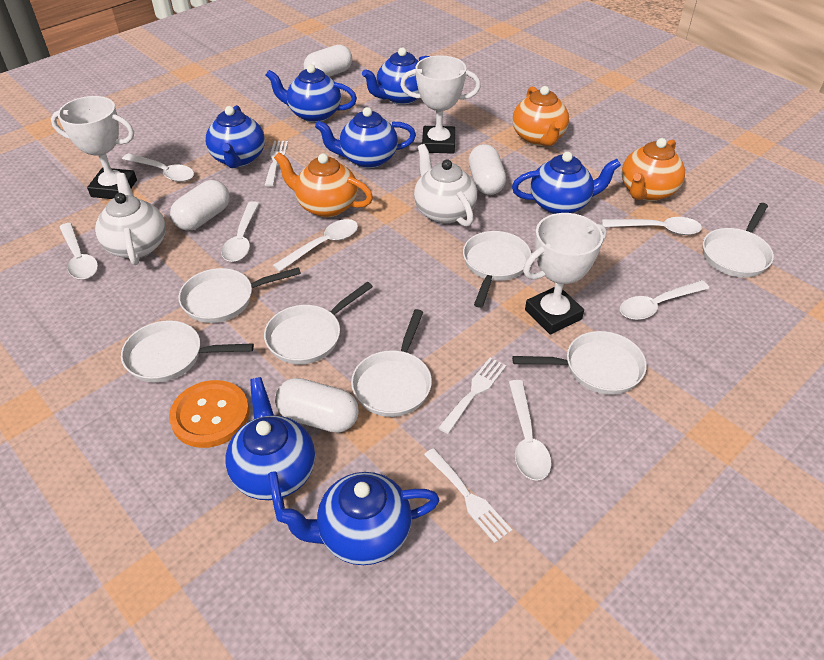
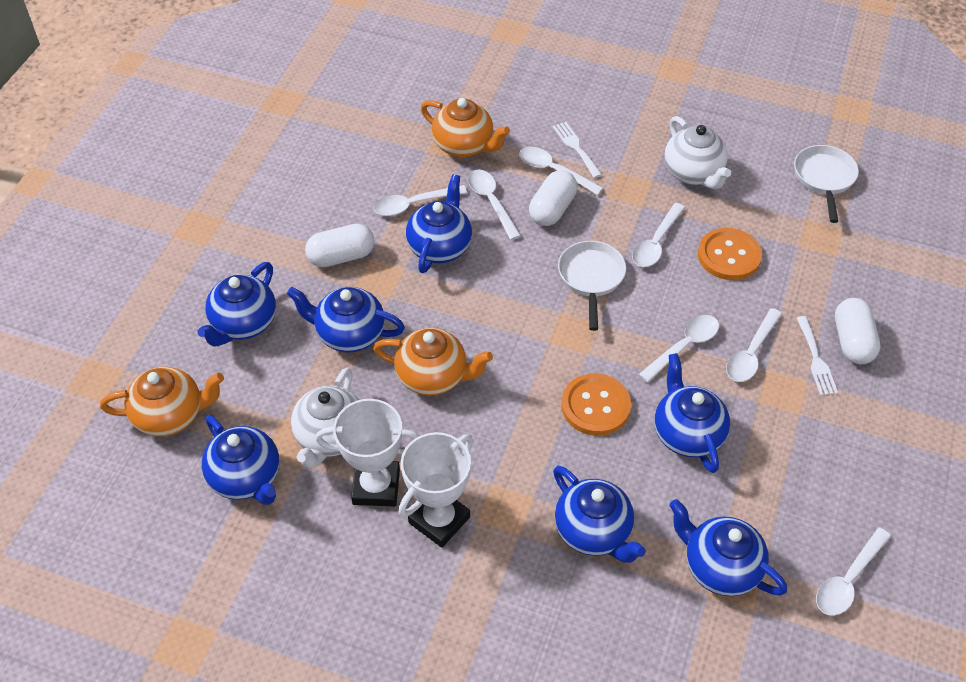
orange button: 1 -> 2
white capsule: 4 -> 3
white fork: 3 -> 2
white pan: 7 -> 2
white trophy: 3 -> 2

